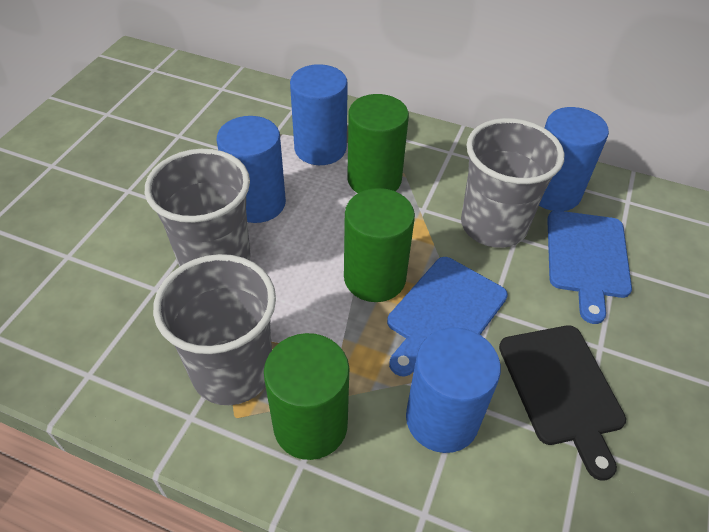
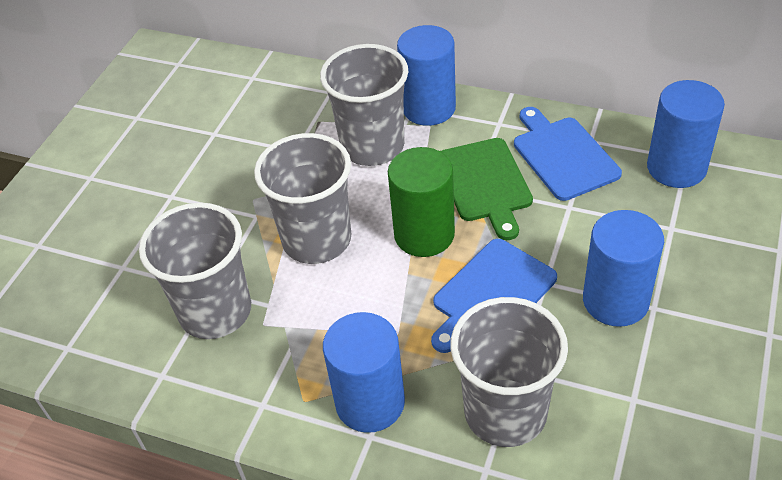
black cutting board: 1 -> 0
green cutting board: 0 -> 1
green cylinder: 3 -> 1
grey cup: 3 -> 4

